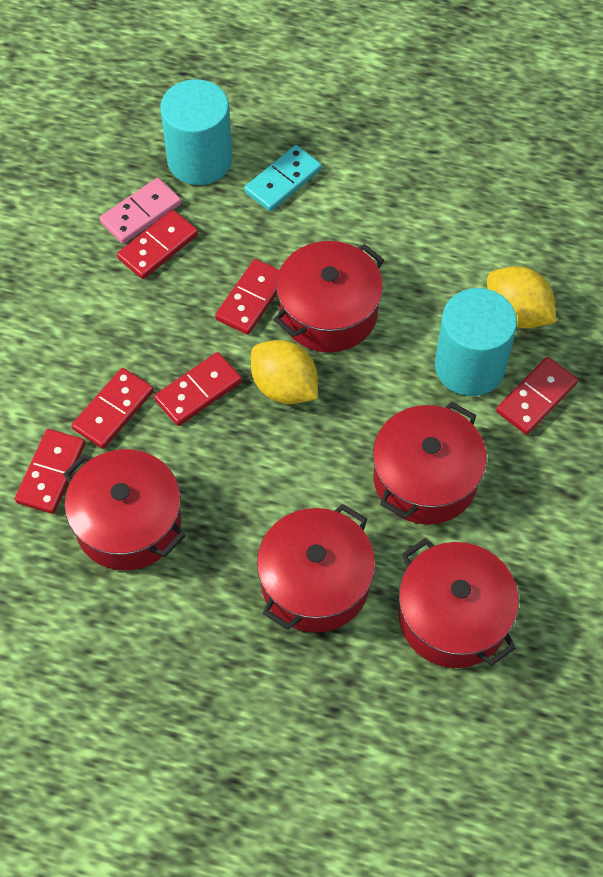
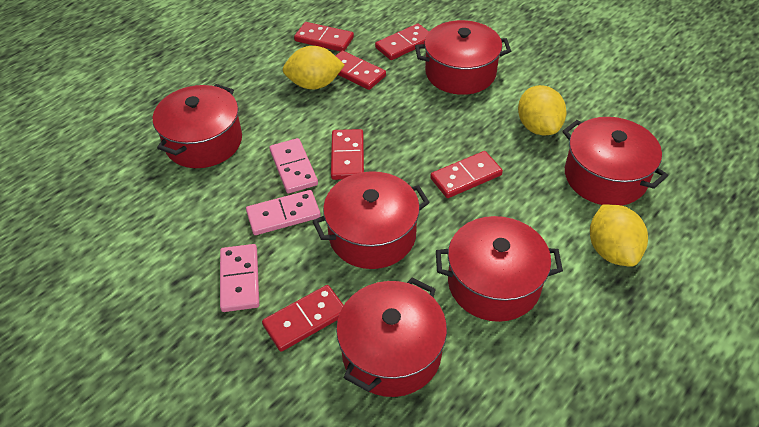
pink domino: 1 -> 3
red pot: 5 -> 6
turquoise cylinder: 2 -> 0
turquoise domino: 1 -> 0
yellow lemon: 2 -> 3

